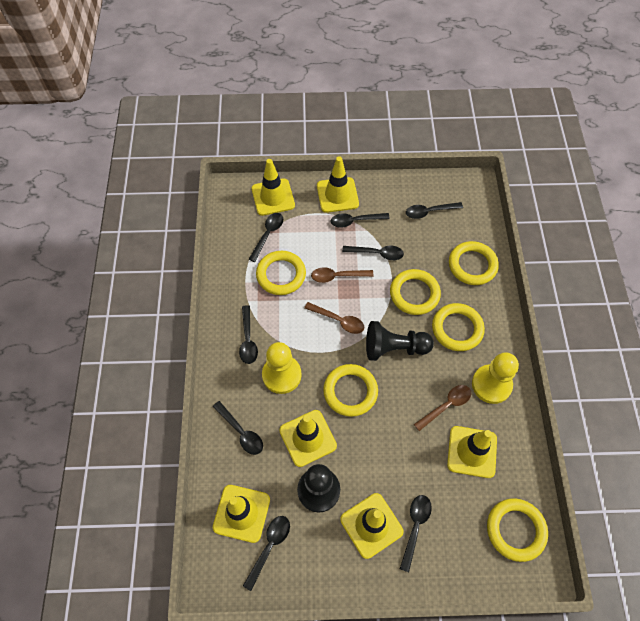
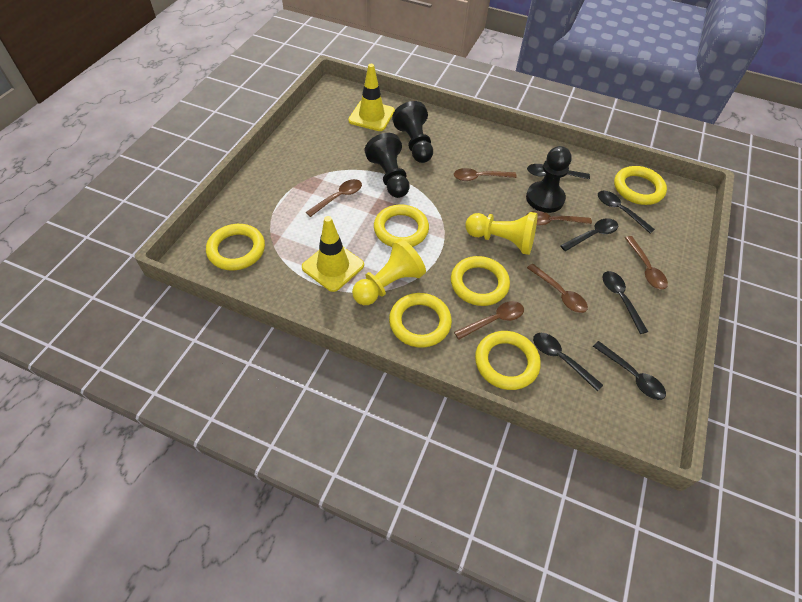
black pawn: 2 -> 3
black spoon: 8 -> 6
brown spoon: 3 -> 6
yellow traffic cone: 6 -> 2

